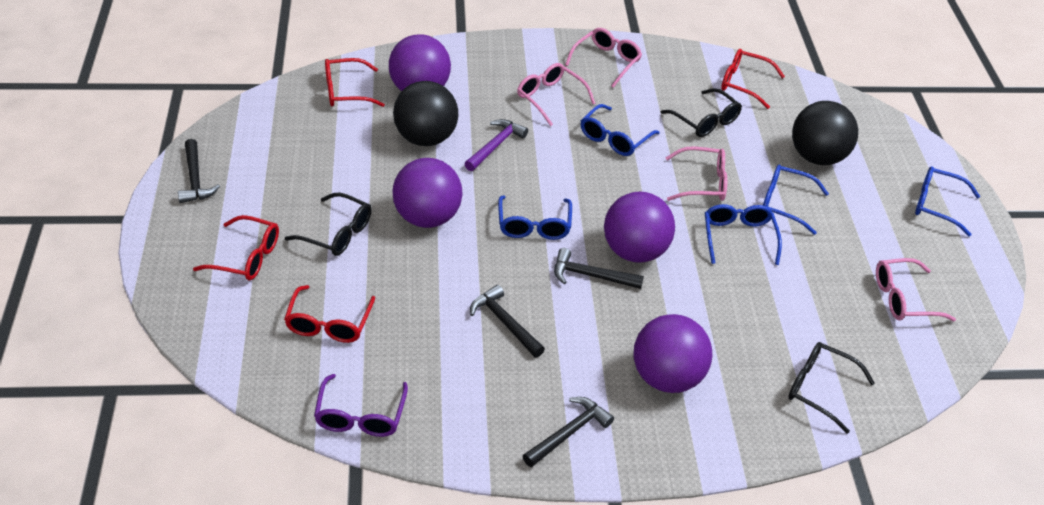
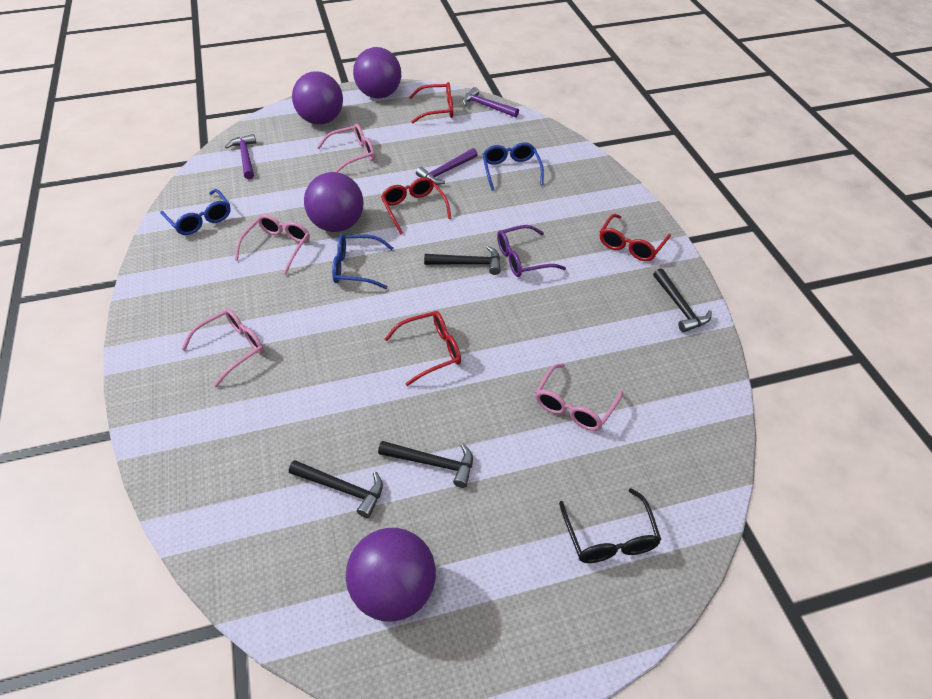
black ball: 2 -> 0
black glasses: 3 -> 1
blue glasses: 5 -> 3
purple hammer: 1 -> 3

